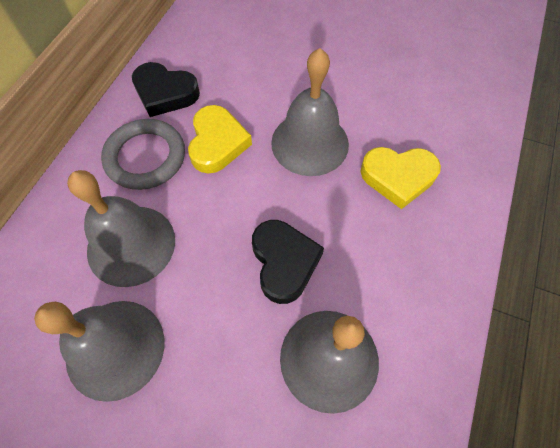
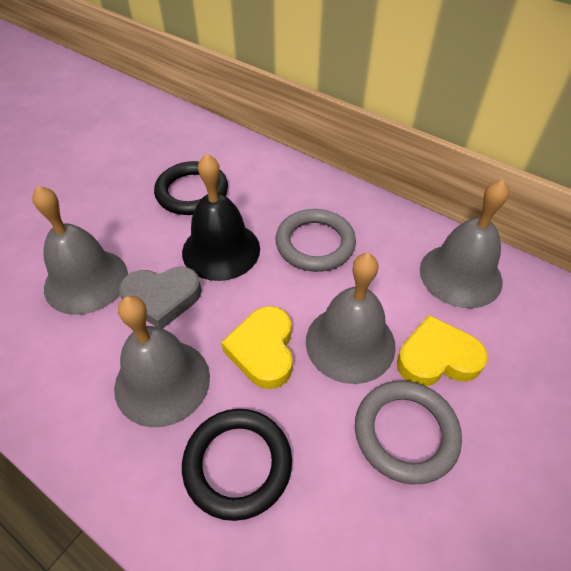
black bell: 0 -> 1
black heart: 2 -> 0
black ring: 0 -> 2
grey heart: 0 -> 1
grey ring: 1 -> 2

